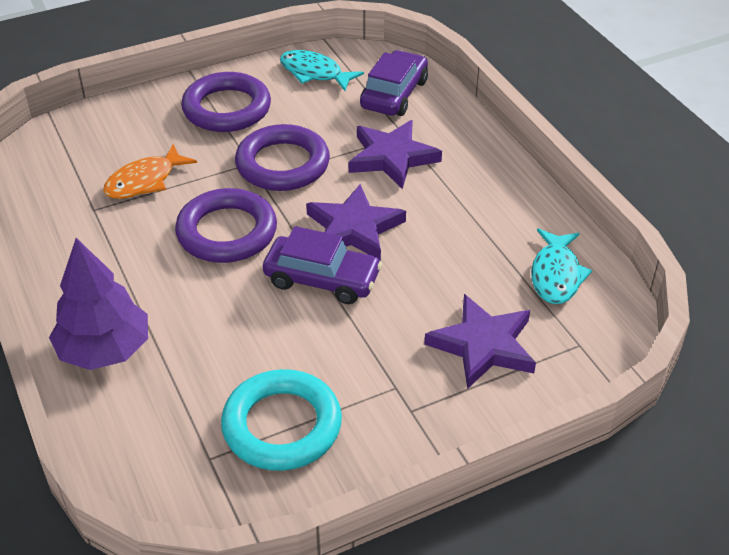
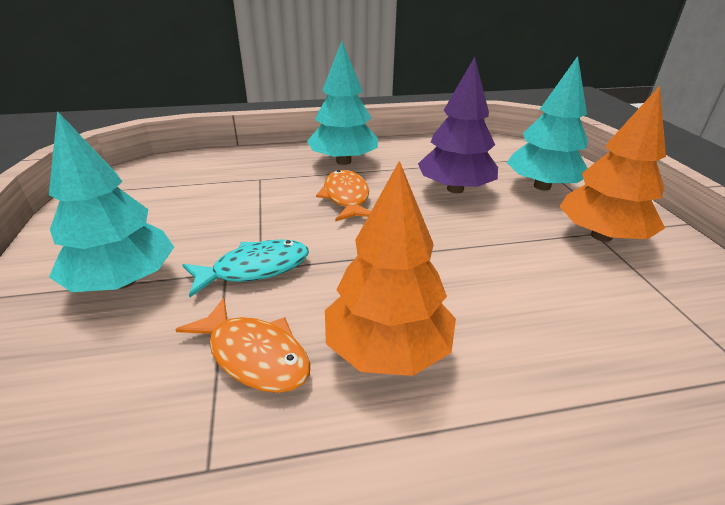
orange fish: 1 -> 2
orange tree: 0 -> 2
purple car: 2 -> 0
purple ring: 3 -> 0
purple star: 3 -> 0
turquoise fish: 2 -> 1
turquoise ring: 1 -> 0
turquoise tree: 0 -> 3

